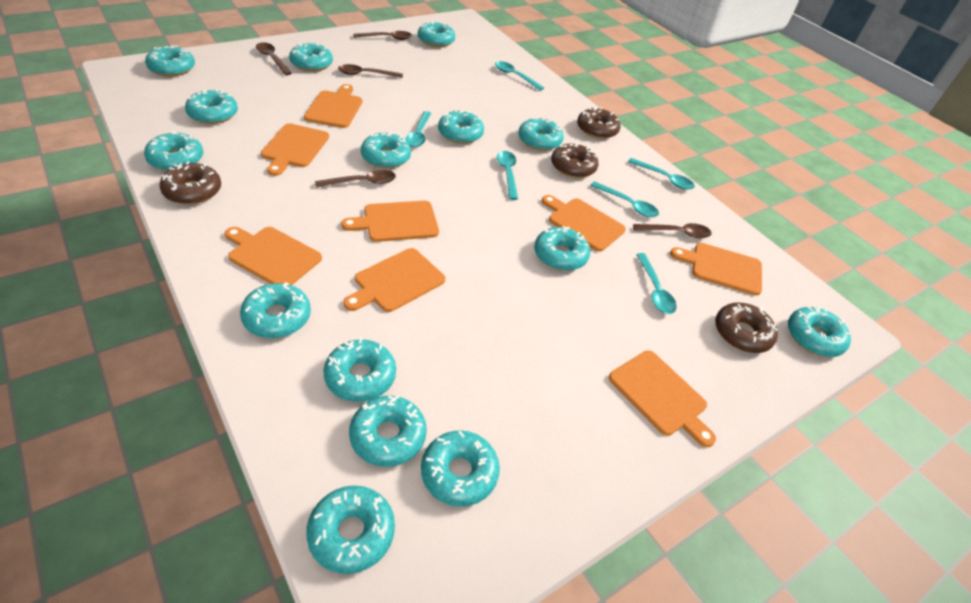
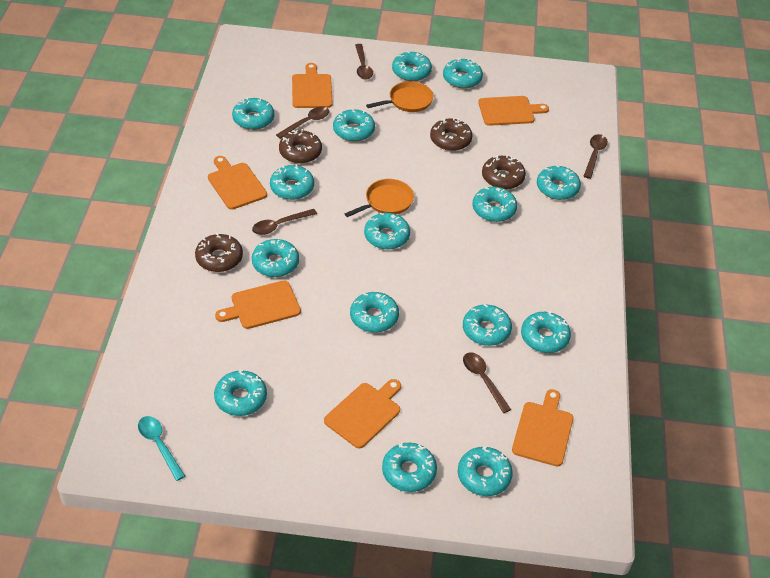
orange cutting board: 8 -> 6
orange pan: 0 -> 2
turquoise spoon: 6 -> 1

